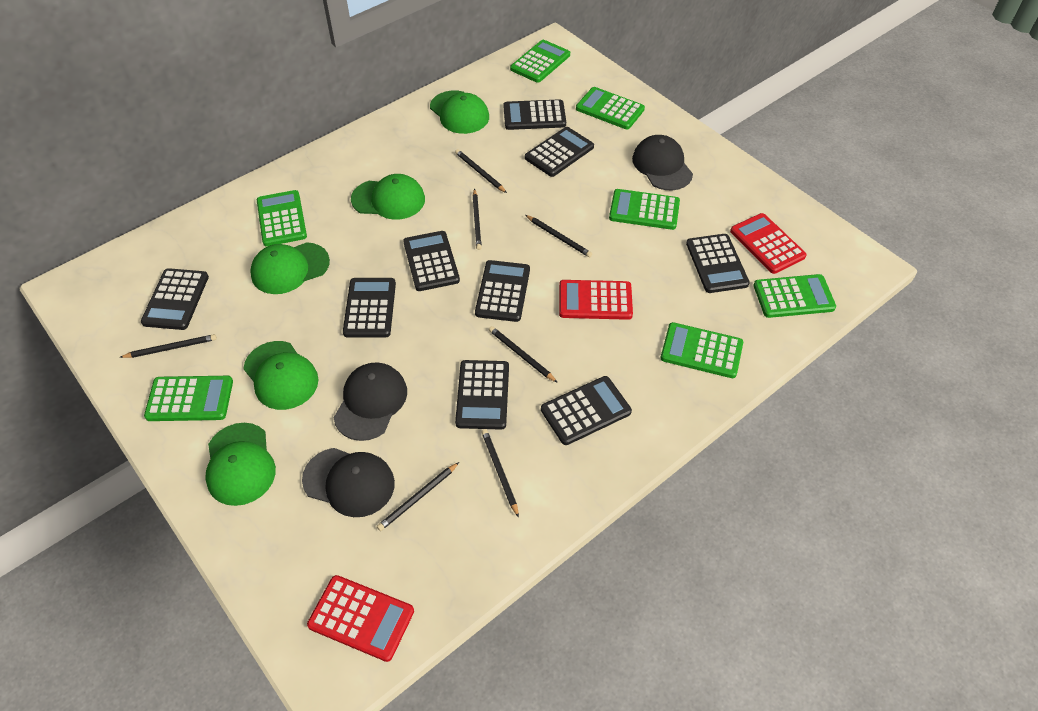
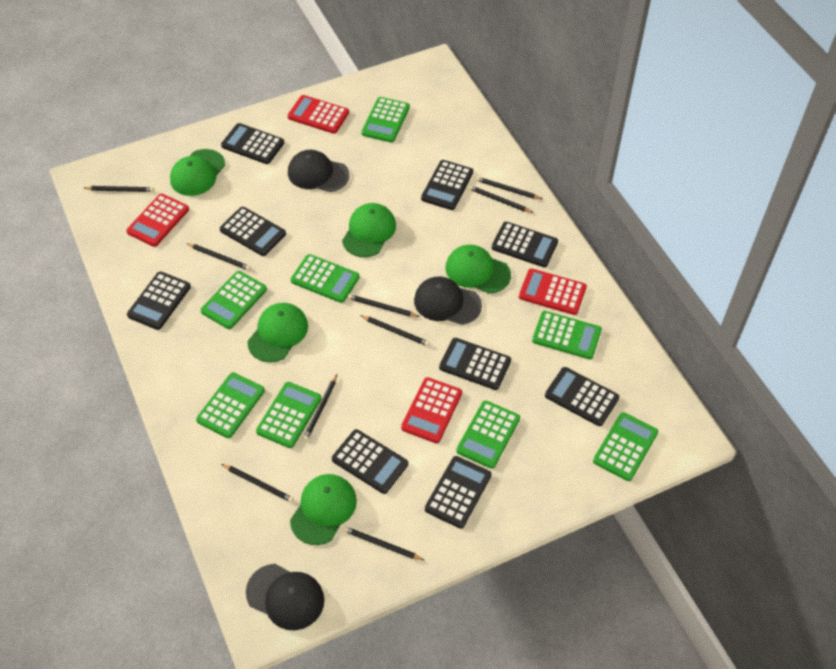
black pencil: 7 -> 9
green calculator: 7 -> 8
red calculator: 3 -> 4

